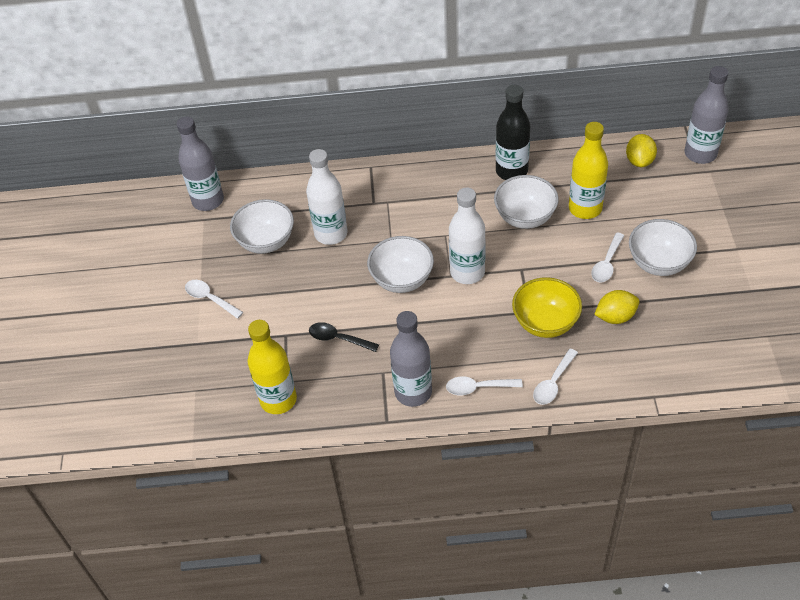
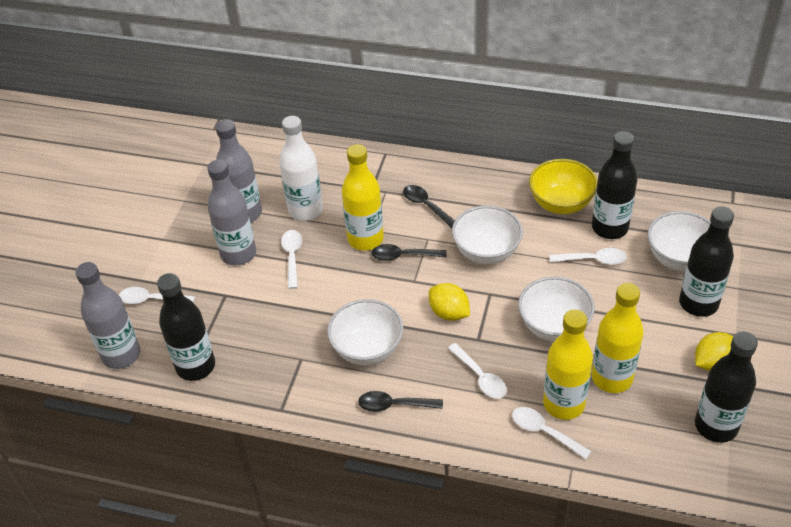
black bottle: 1 -> 4
black spoon: 1 -> 3
white bottle: 2 -> 1
white spoon: 4 -> 5
yellow bottle: 2 -> 3

